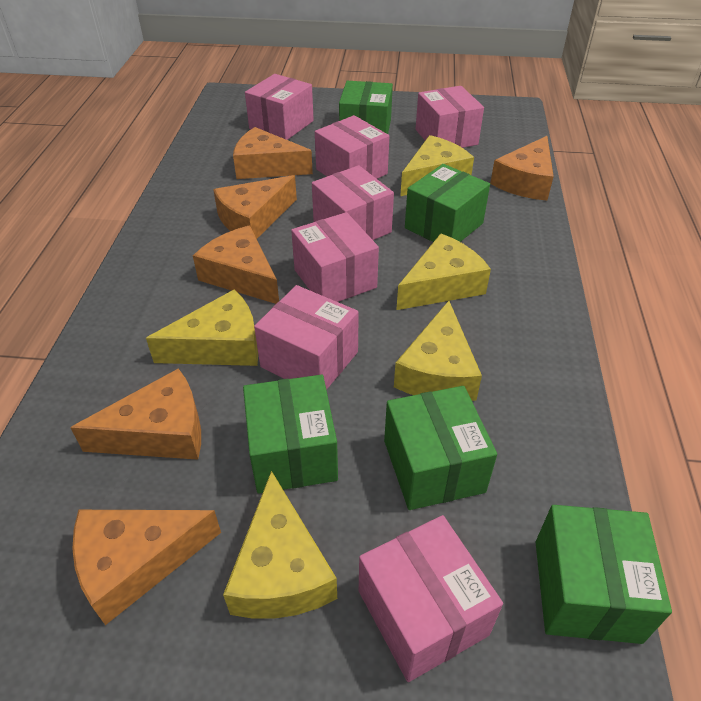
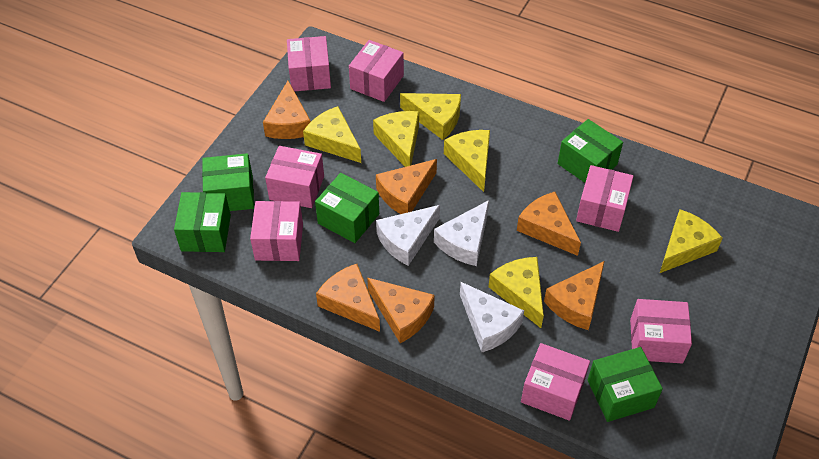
white cheese: 0 -> 3
yellow cheese: 5 -> 6

